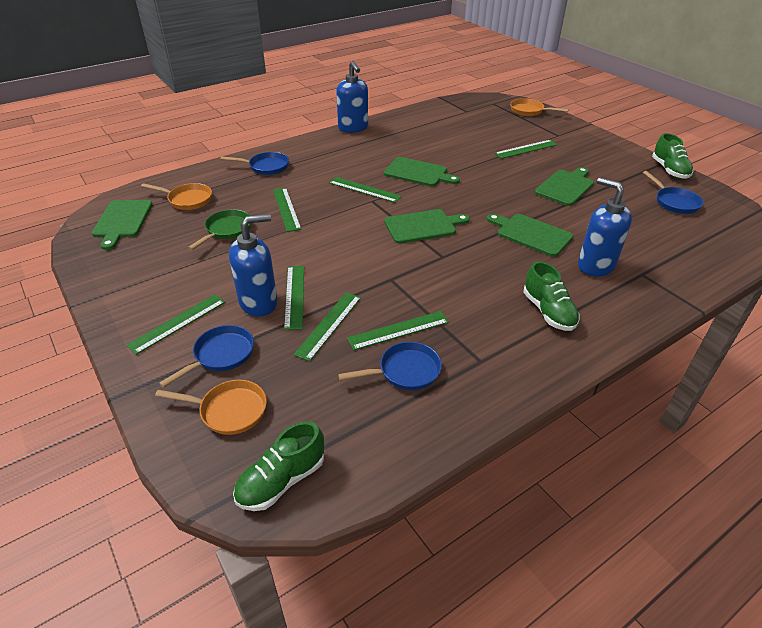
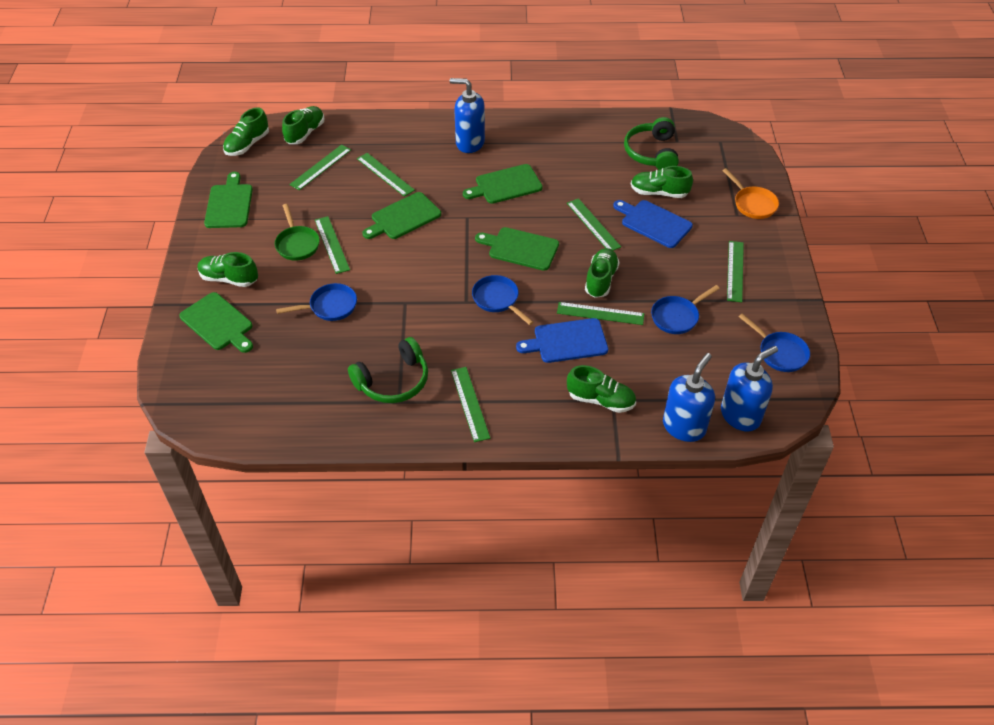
blue cutting board: 0 -> 2
green headphones: 0 -> 2
green shoe: 3 -> 6
orange pan: 3 -> 1

